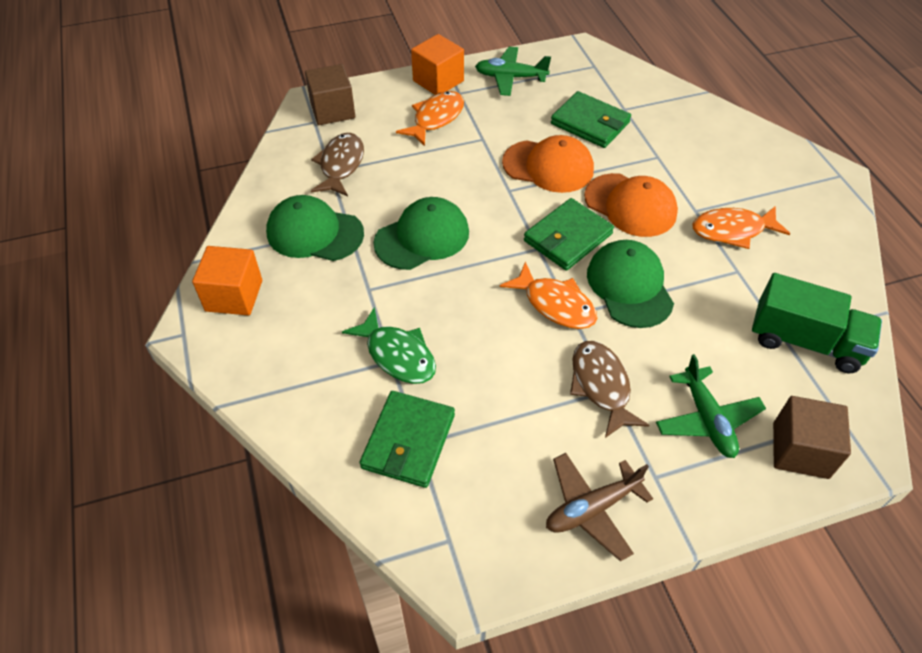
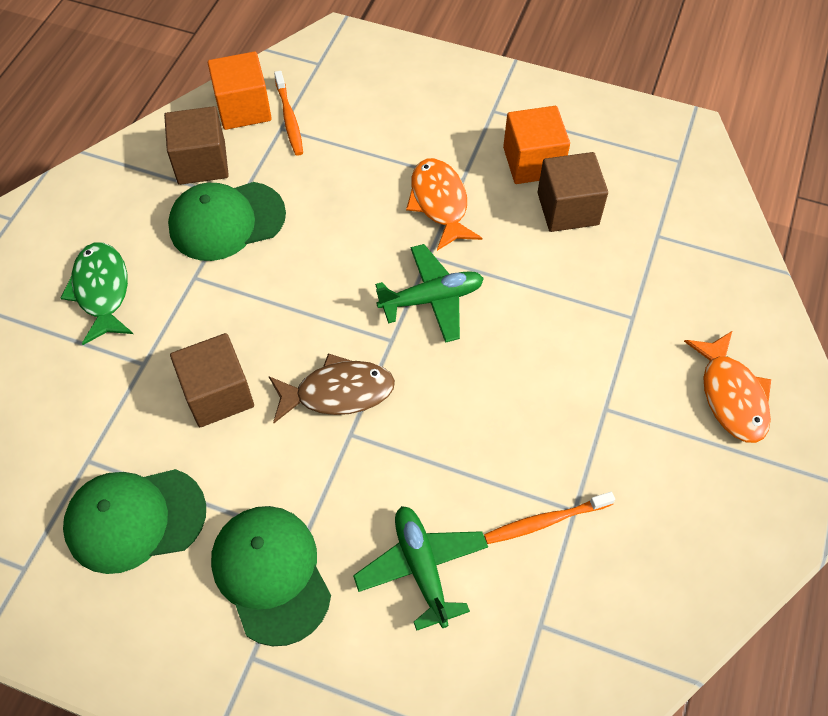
brown cube: 2 -> 3
brown fish: 2 -> 1
brown plane: 1 -> 0
green truck: 1 -> 0
green wallet: 3 -> 0
orange cap: 2 -> 0
orange fish: 3 -> 2
orange toothbrush: 0 -> 2

